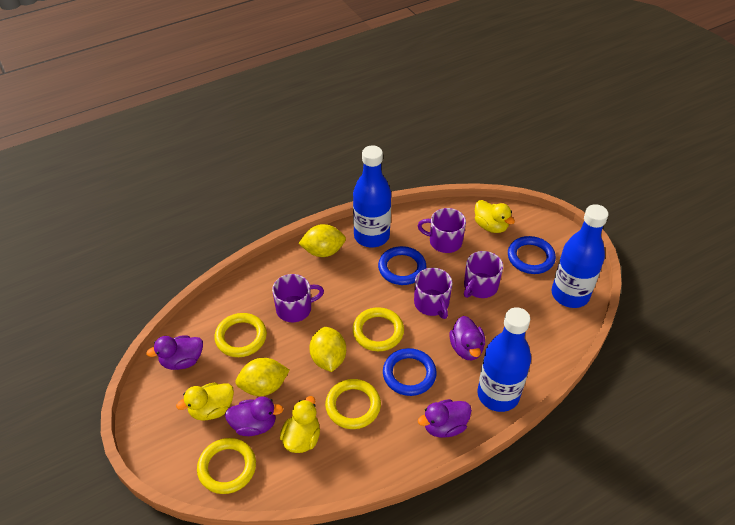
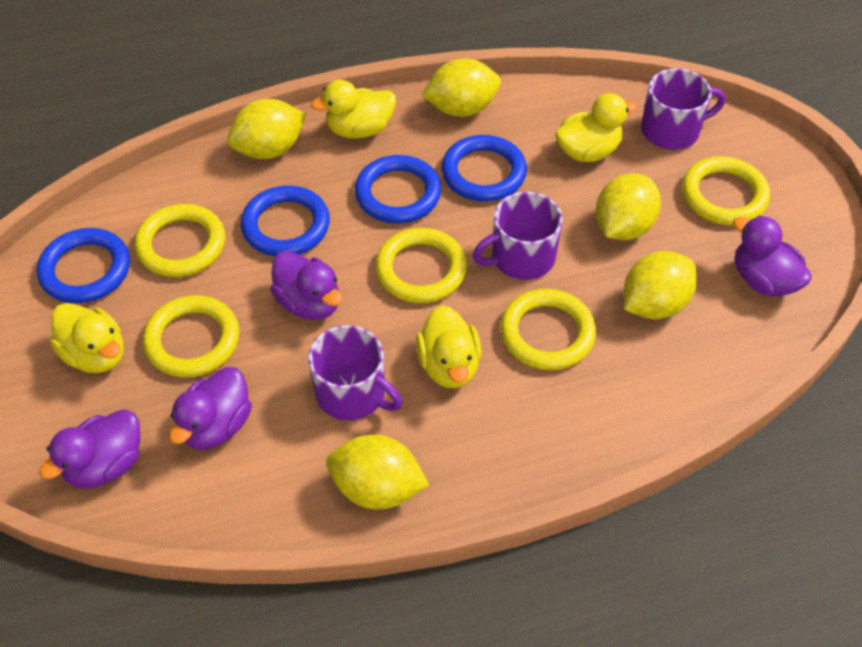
blue bottle: 3 -> 0
blue ring: 3 -> 4
purple mug: 4 -> 3
yellow duck: 3 -> 4
yellow lemon: 3 -> 5
yellow ring: 4 -> 5

